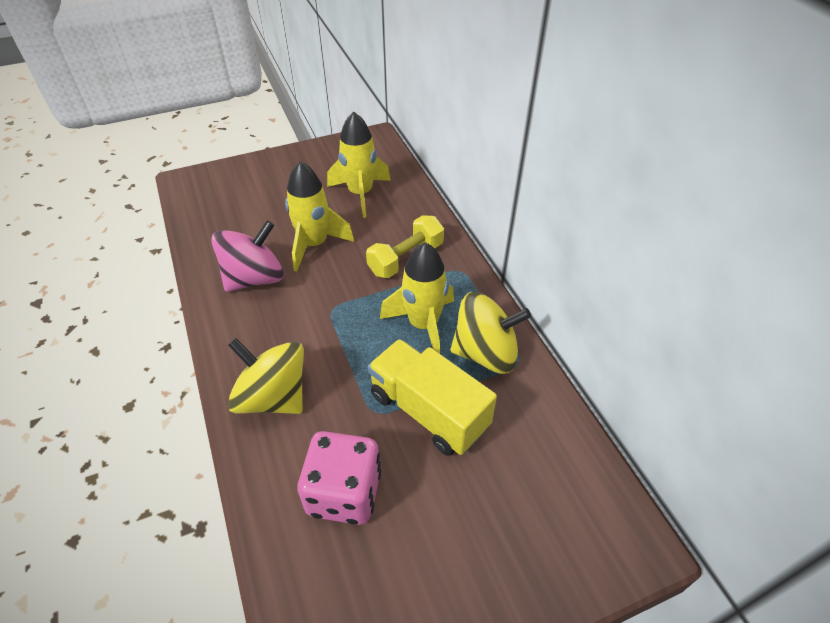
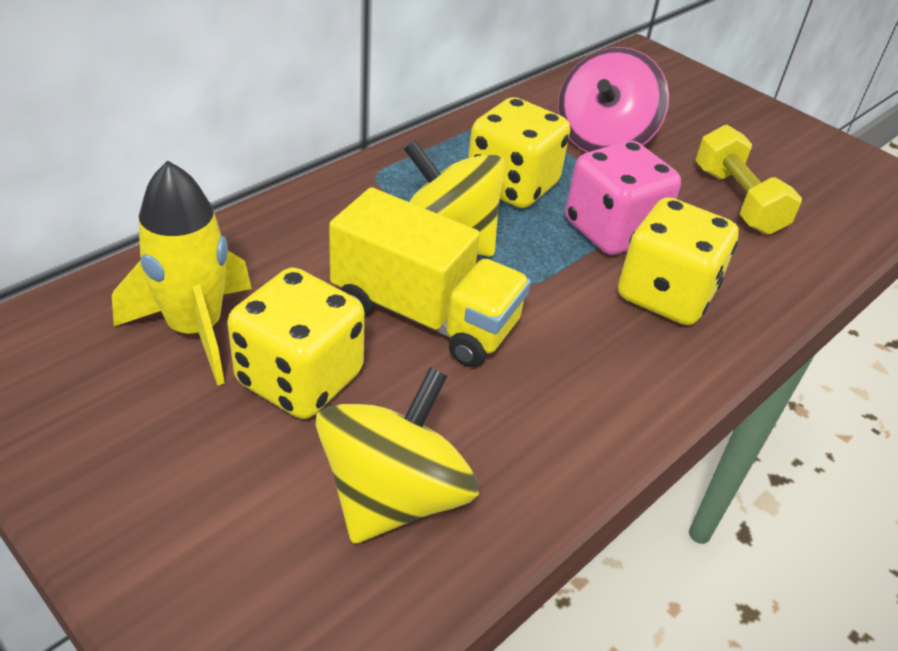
yellow dice: 0 -> 3
yellow rocket: 3 -> 1

